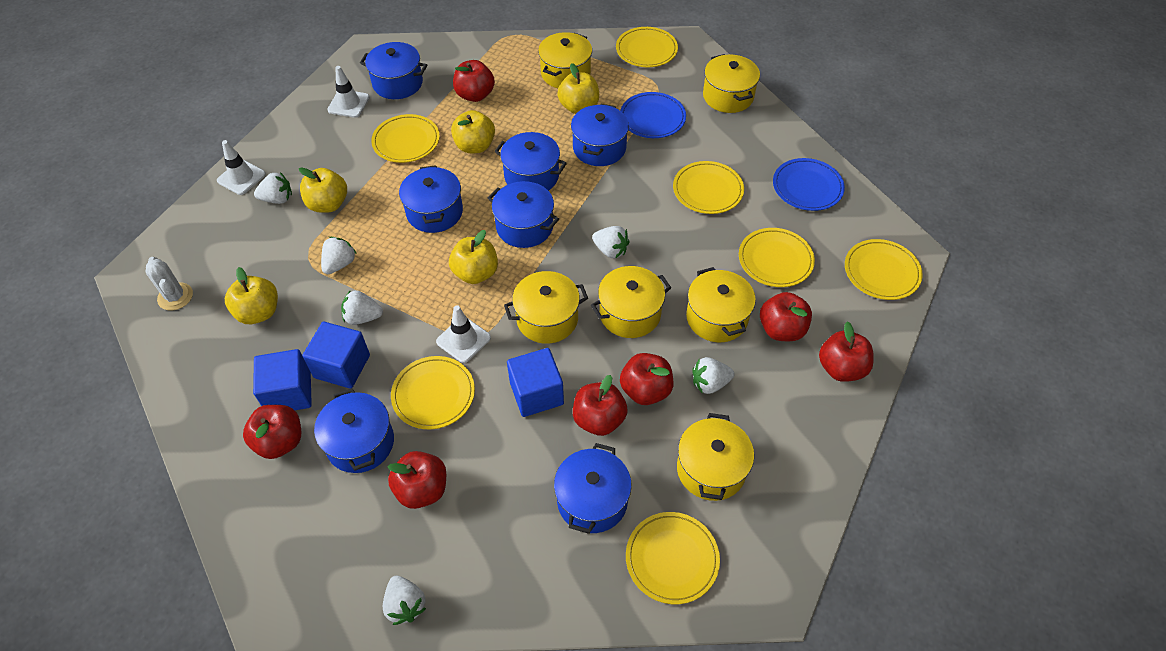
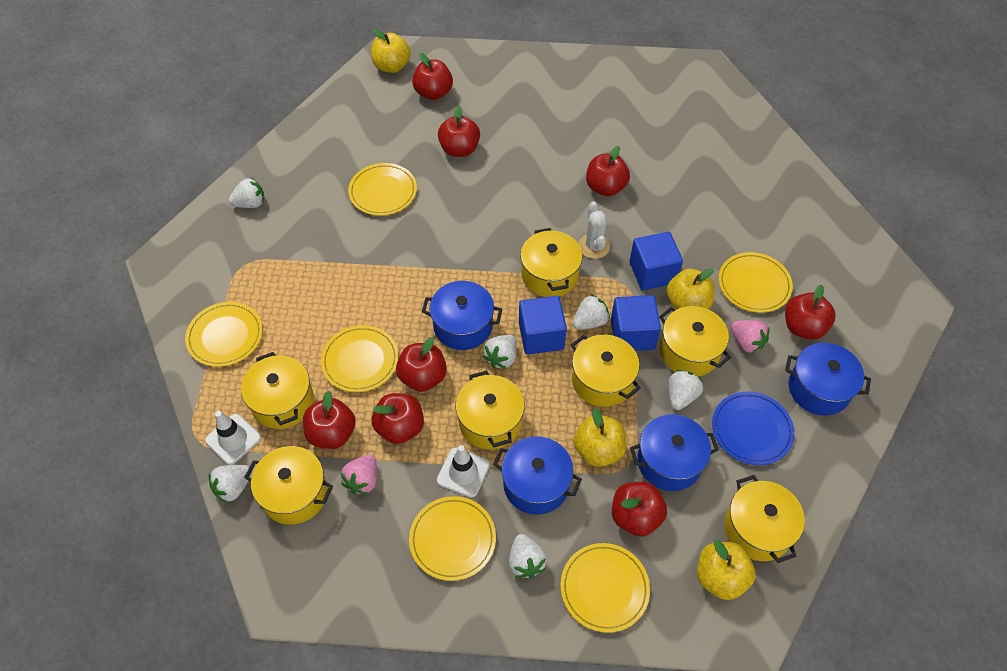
blue plate: 2 -> 1
blue pot: 7 -> 4
pink strawberry: 0 -> 2
red apple: 7 -> 8
white traffic cone: 3 -> 2
yellow apple: 5 -> 4
yellow plate: 7 -> 6
yellow pot: 6 -> 7

